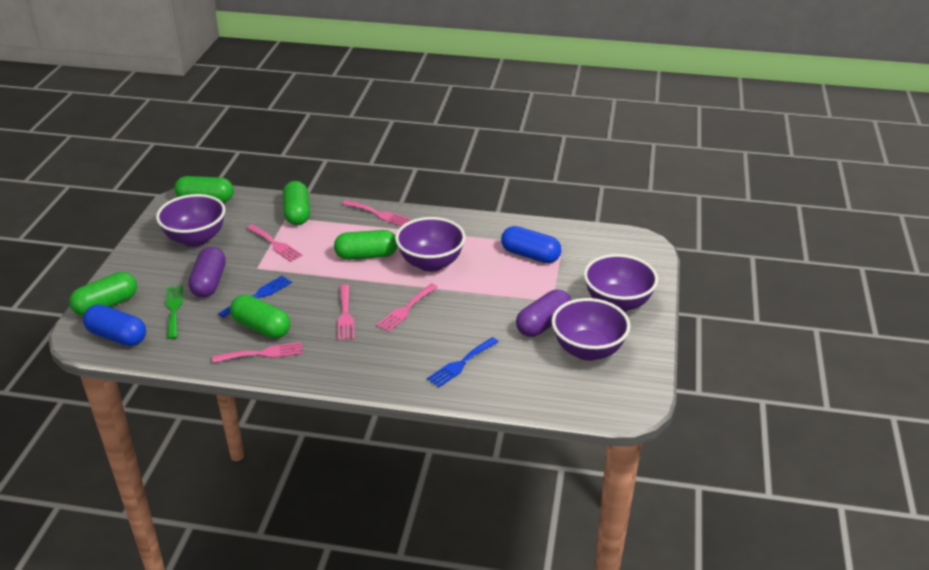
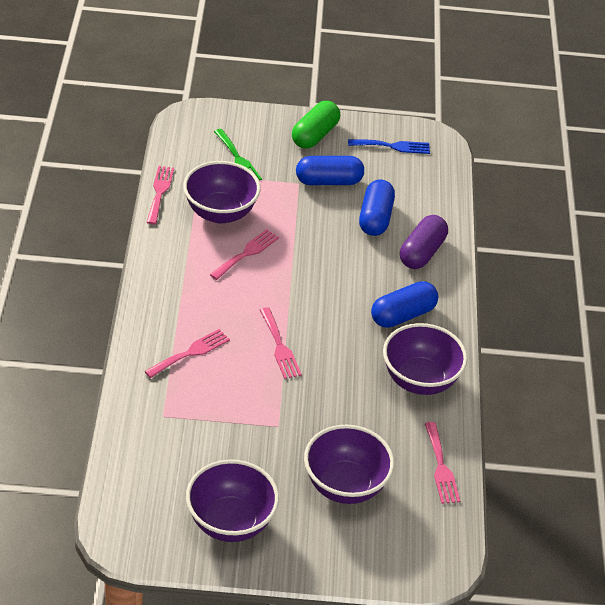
blue capsule: 2 -> 3
blue fork: 2 -> 1
green capsule: 5 -> 1
purple capsule: 2 -> 1

